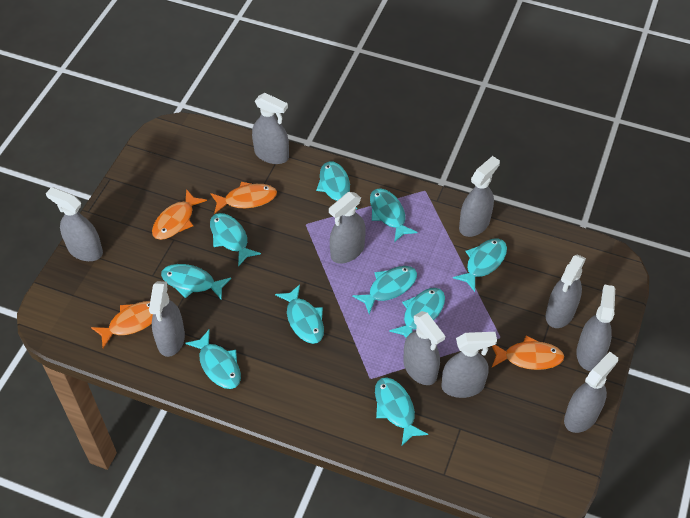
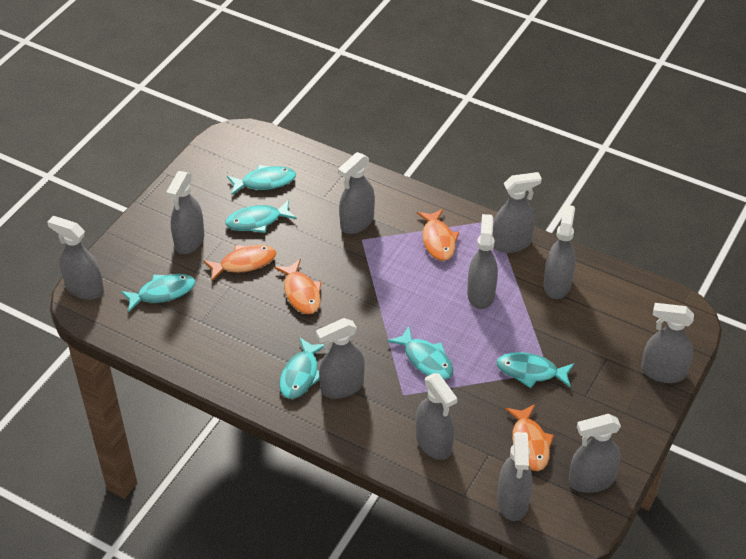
grey spray bottle: 10 -> 11
turquoise fish: 10 -> 6

